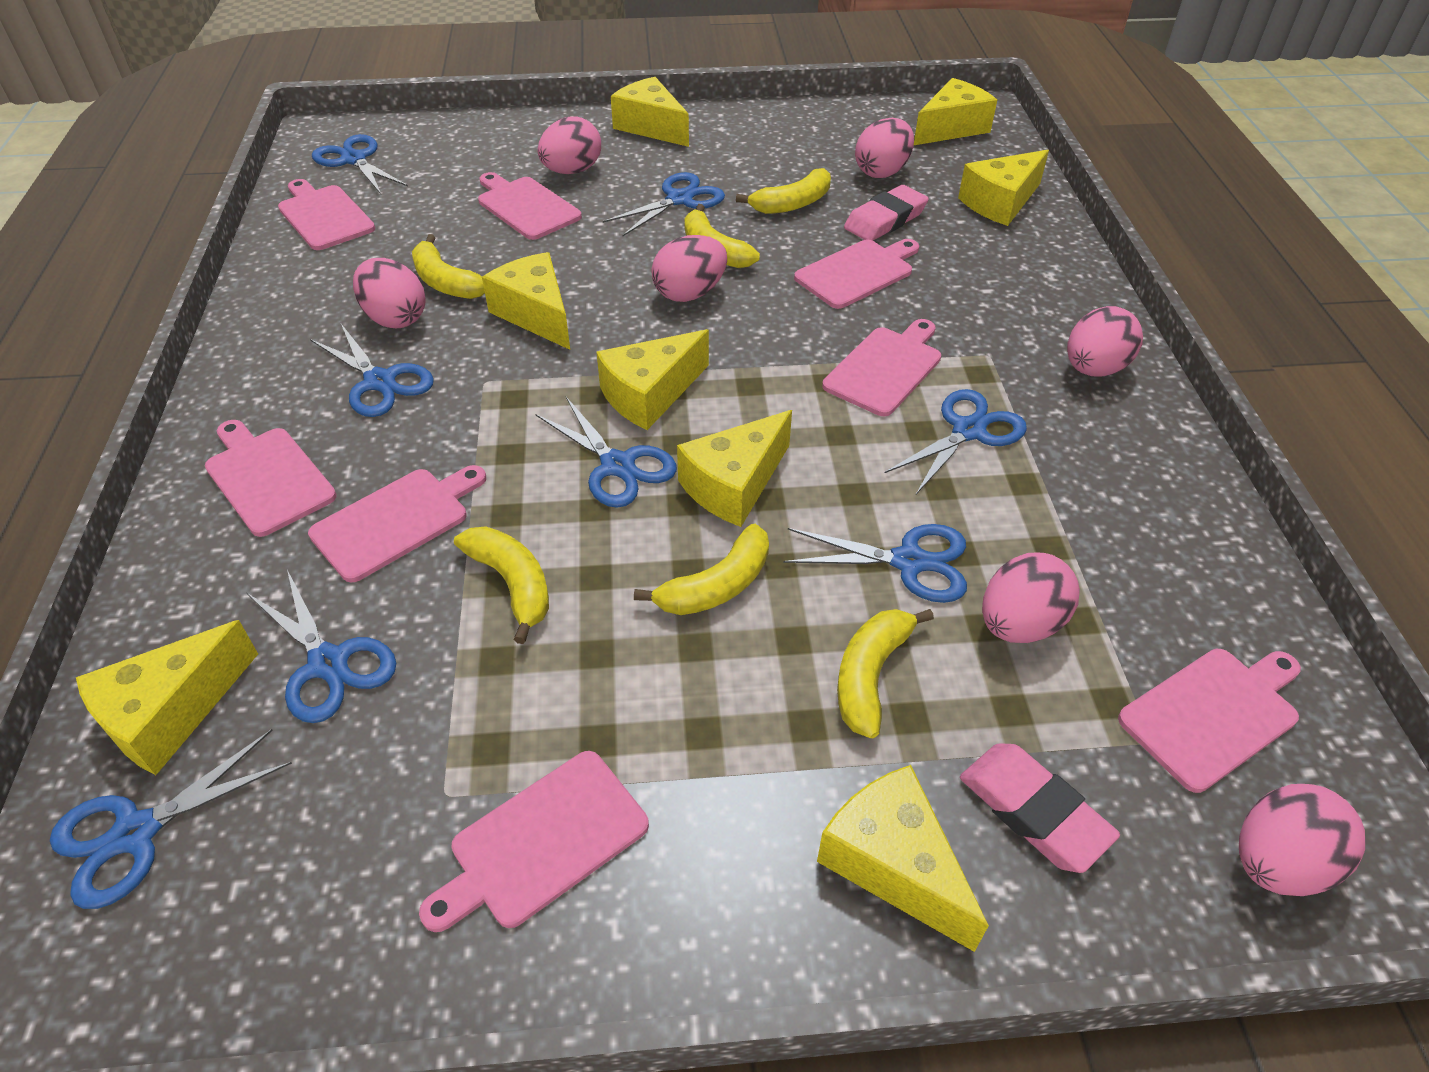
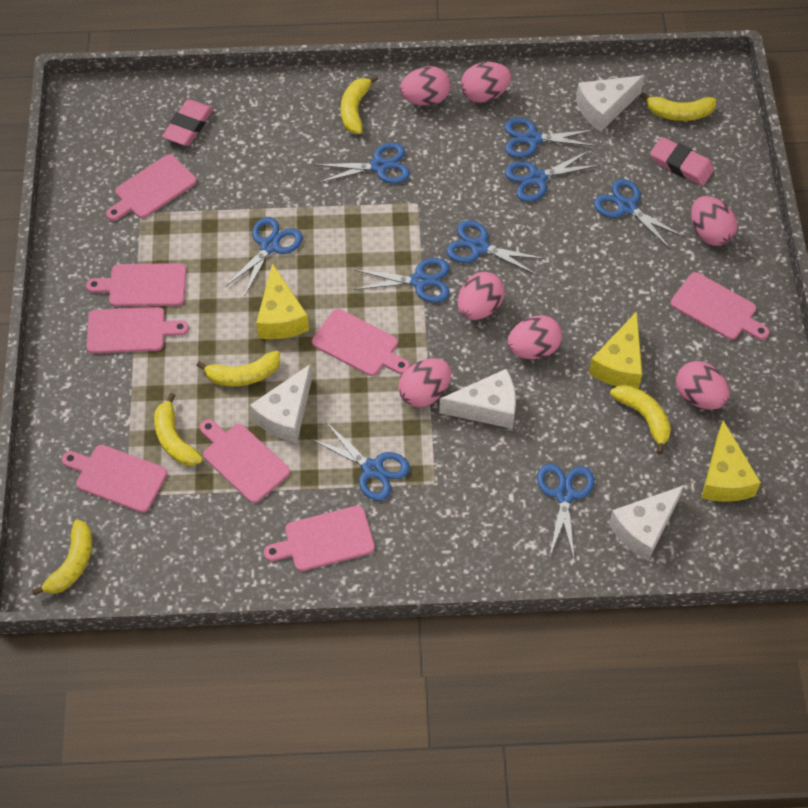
blue scissors: 8 -> 9
white cheese: 0 -> 4
yellow cheese: 8 -> 3

